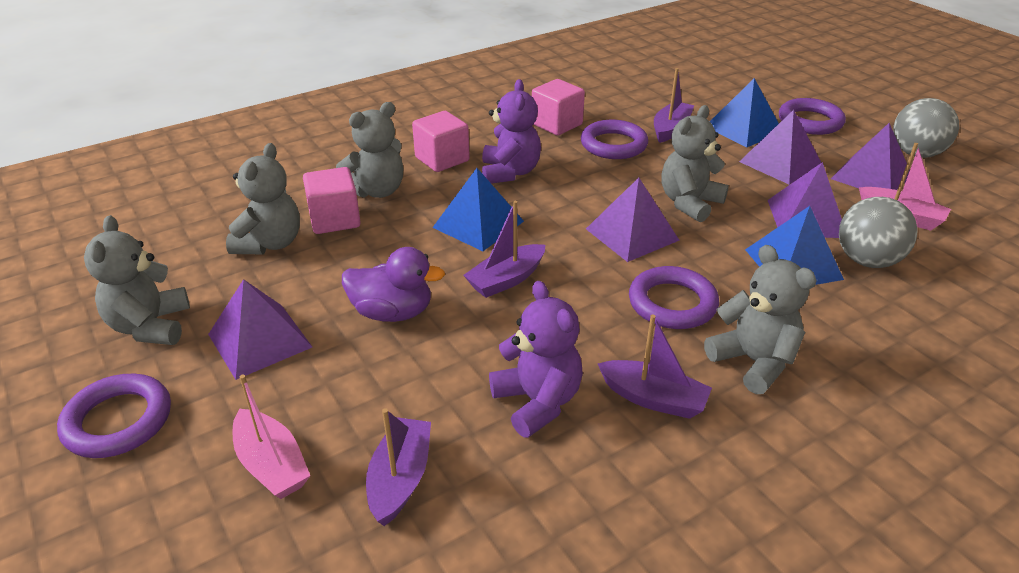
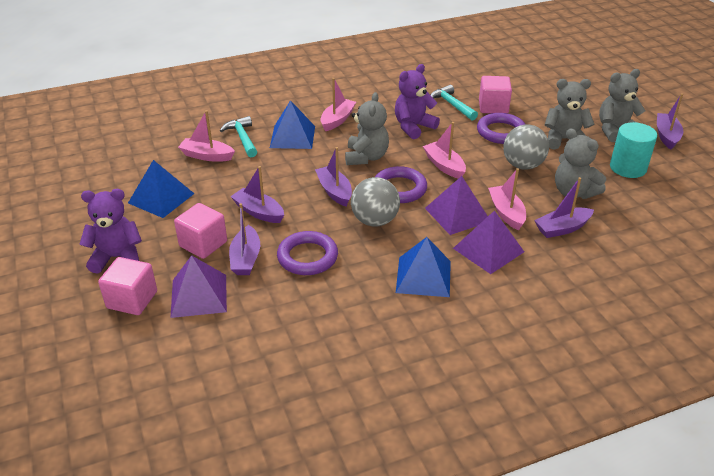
grey teddy bear: 5 -> 4
pink boat: 2 -> 4
purple boat: 4 -> 5
purple duck: 1 -> 0
purple pyramid: 5 -> 3
purple ring: 4 -> 3
turquoise cylinder: 0 -> 1
turquoise hammer: 0 -> 2

